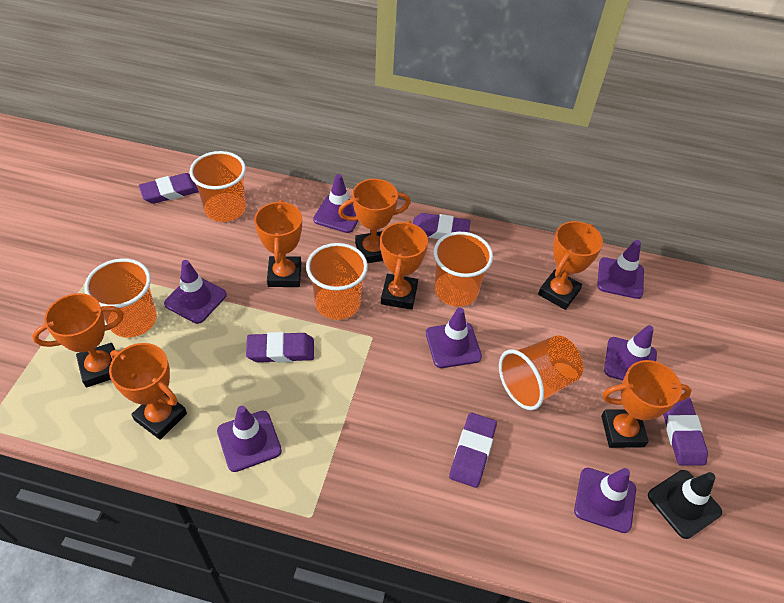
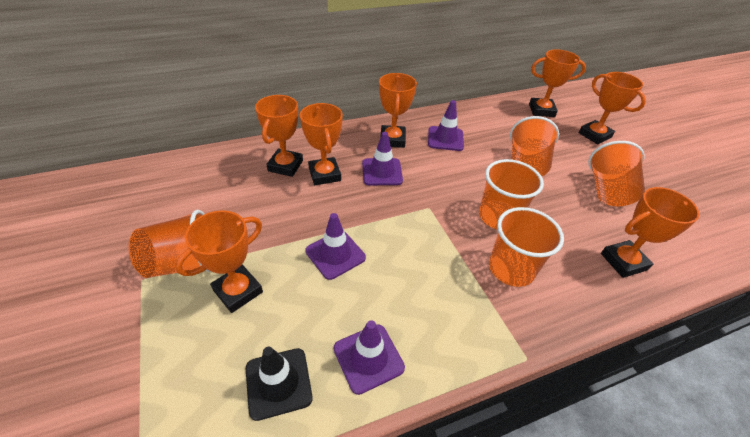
purple eraser: 5 -> 0
purple traffic cone: 7 -> 4

